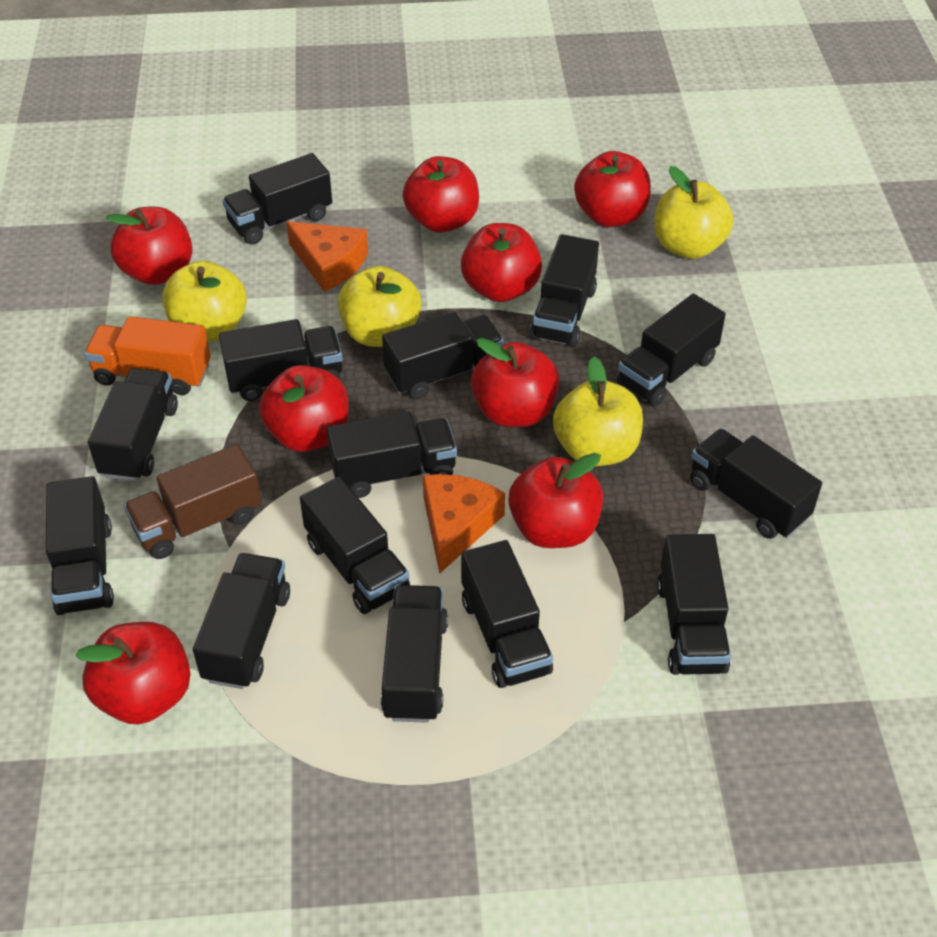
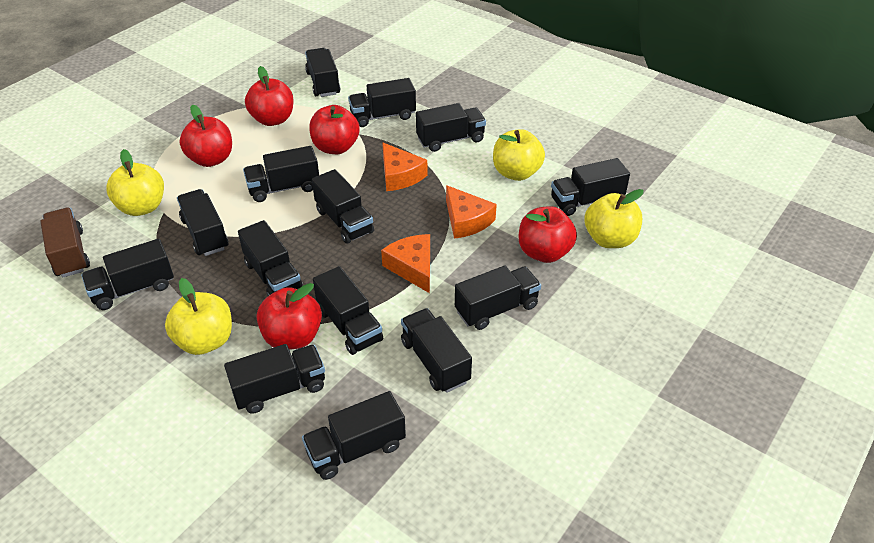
orange cheese: 2 -> 3
orange truck: 1 -> 0
red apple: 8 -> 5

